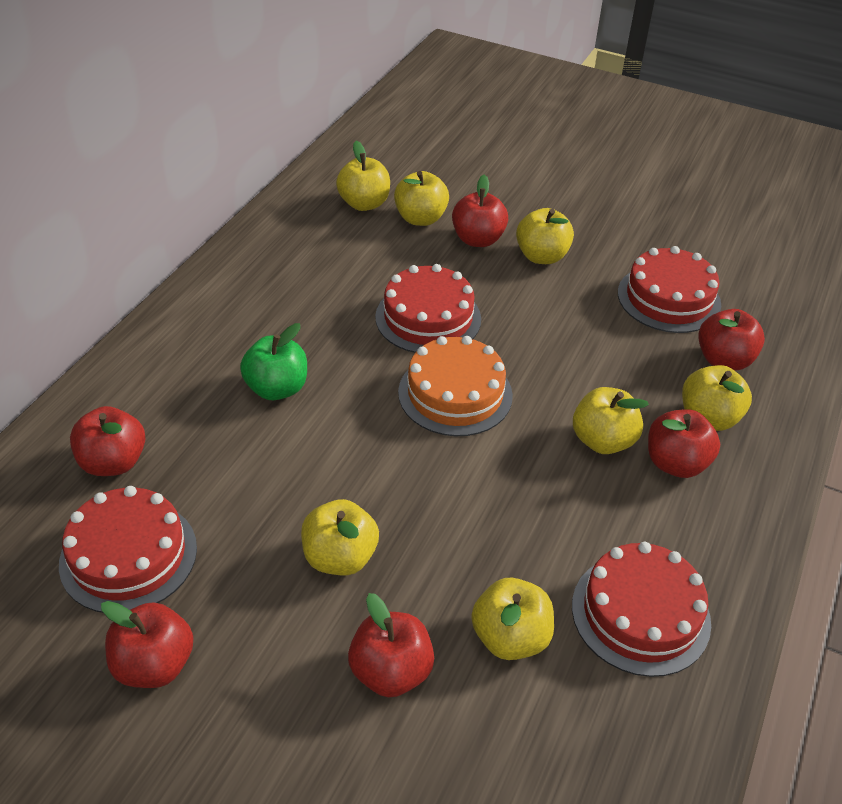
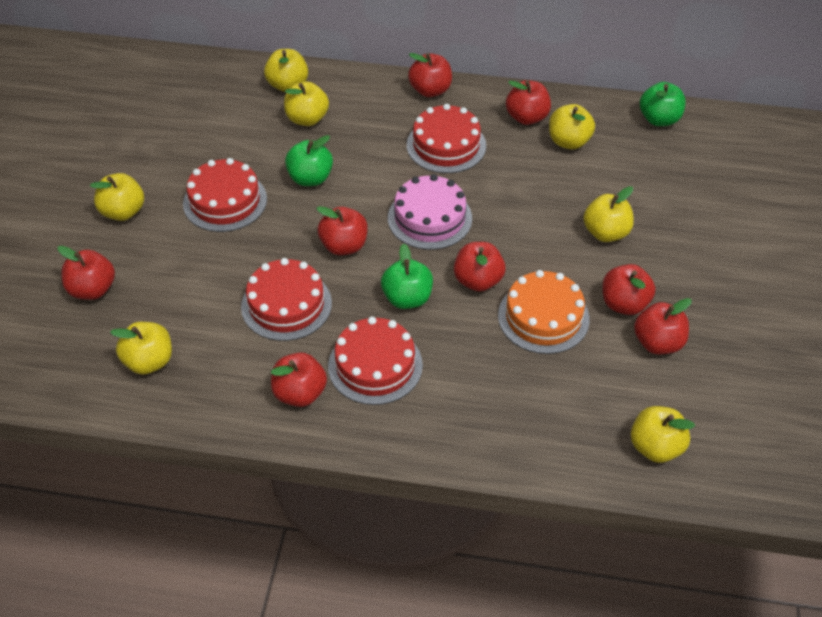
green apple: 1 -> 3
pink cake: 0 -> 1
red apple: 6 -> 8

